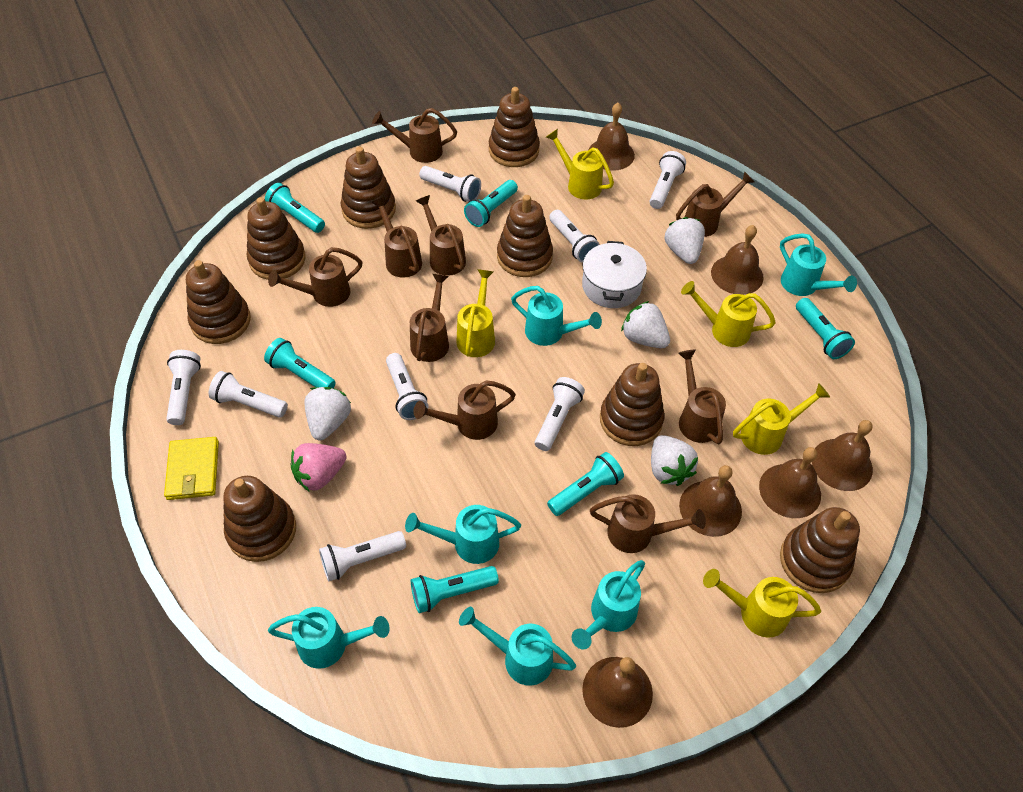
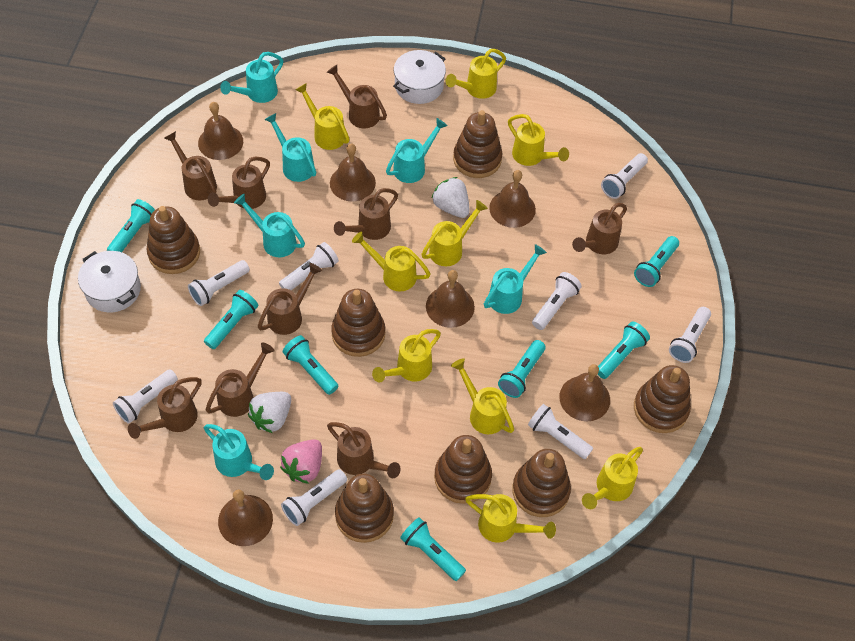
brown stacking toy: 8 -> 7
turquoise flashlight: 6 -> 7
white pot: 1 -> 2
white strawberry: 4 -> 2
yellow wallet: 1 -> 0
yellow watering can: 5 -> 9

